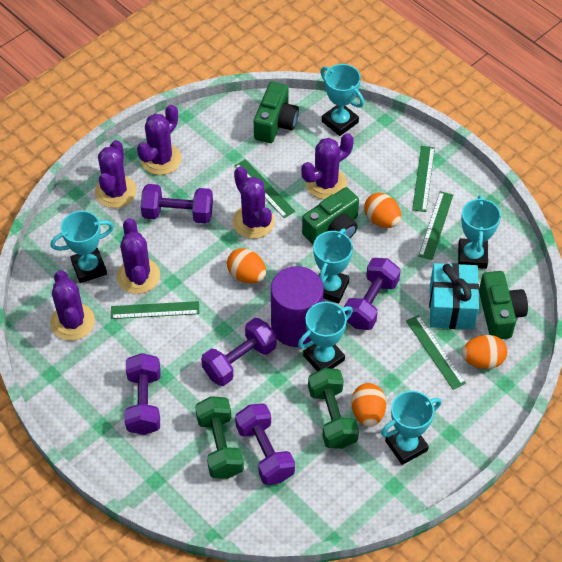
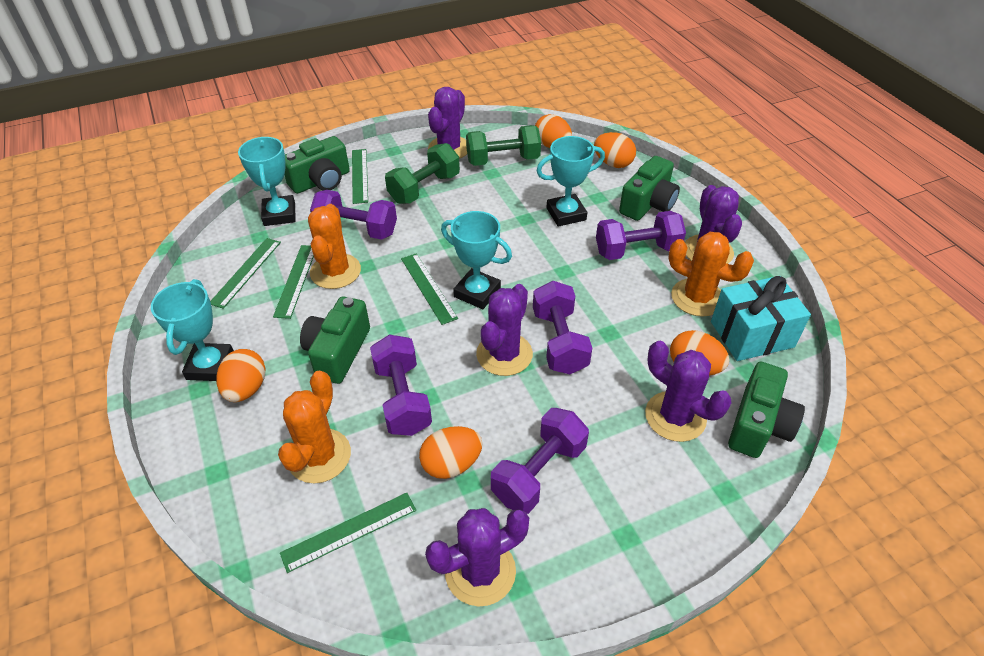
green camera: 3 -> 4
orange cactus: 0 -> 3
orange egg: 4 -> 5
purple cactus: 6 -> 5
purple cylinder: 1 -> 0
turquoise trophy: 6 -> 4

